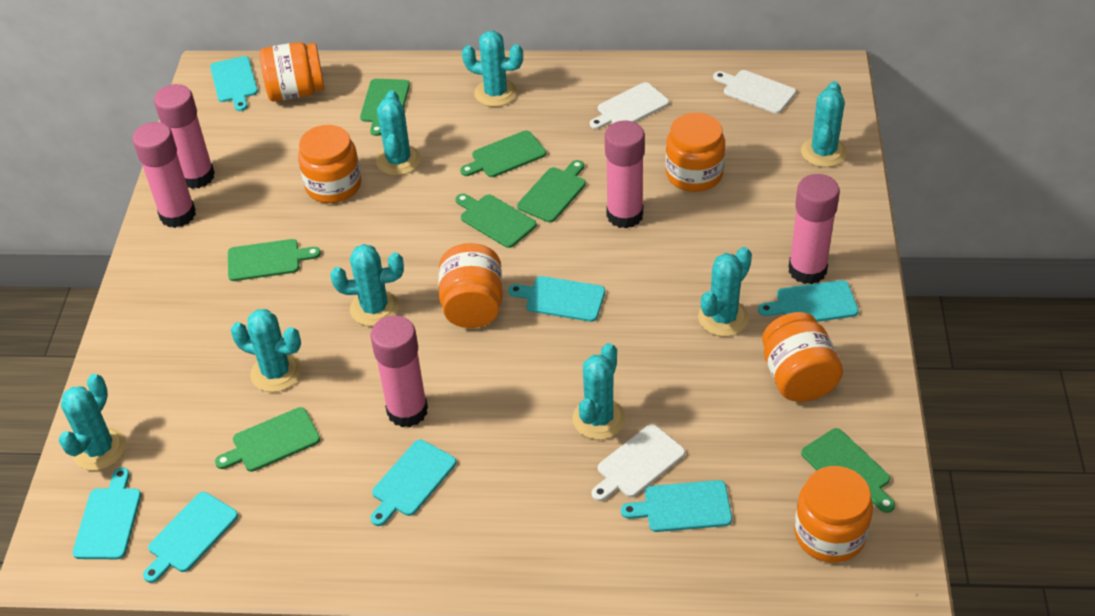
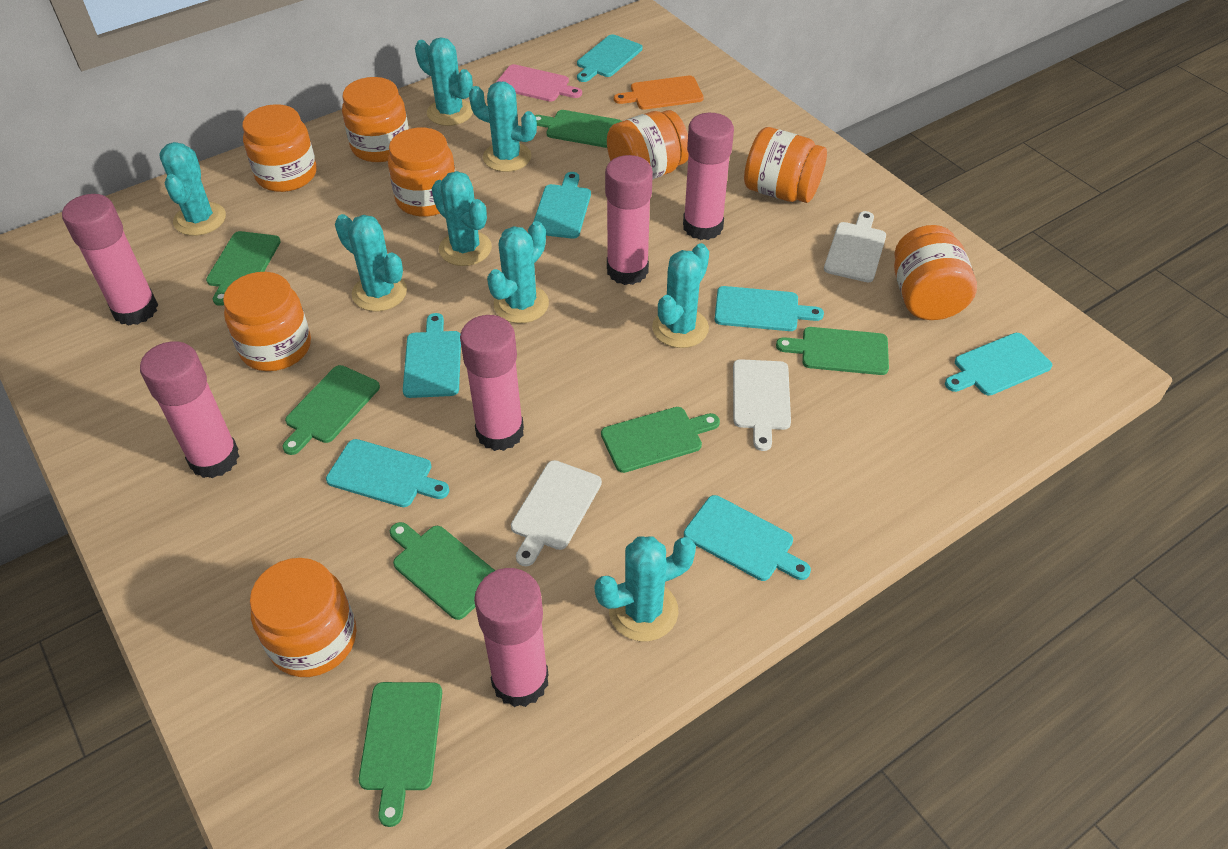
orange cutting board: 0 -> 1
orange jar: 6 -> 8
pink cutting board: 0 -> 1
pink glue stick: 5 -> 6

